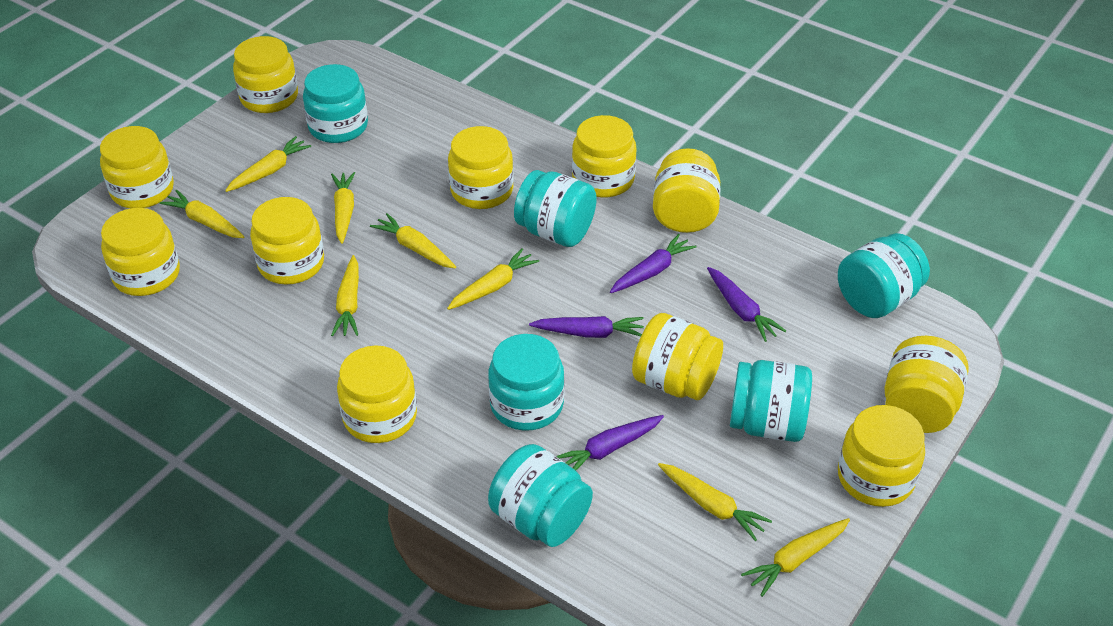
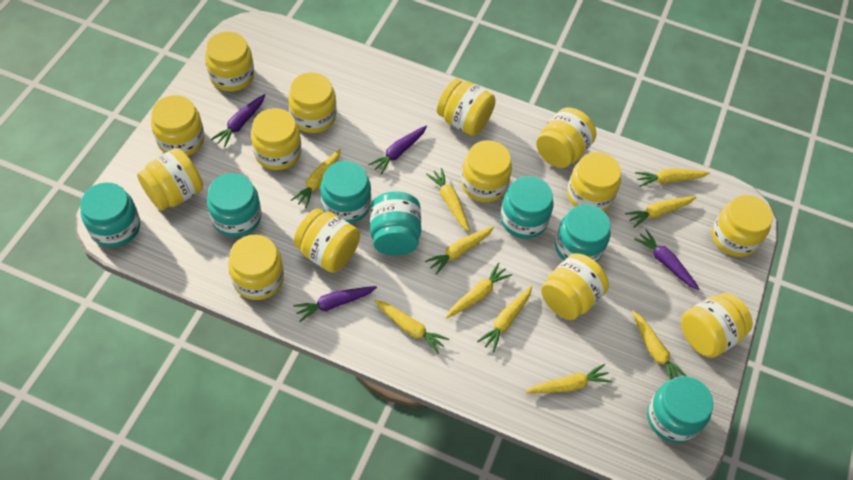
turquoise jar: 6 -> 7
yellow carrot: 8 -> 10
yellow jar: 11 -> 14

